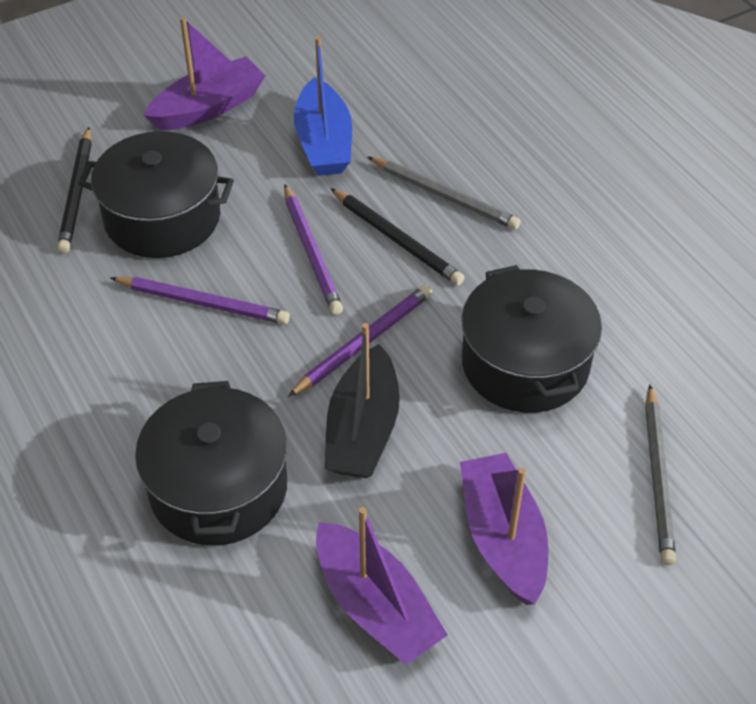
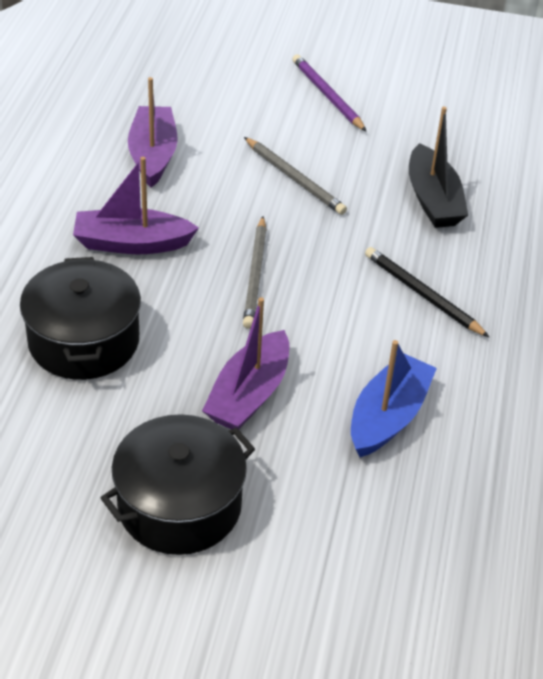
black pencil: 2 -> 1
black pot: 3 -> 2
purple pencil: 3 -> 1

